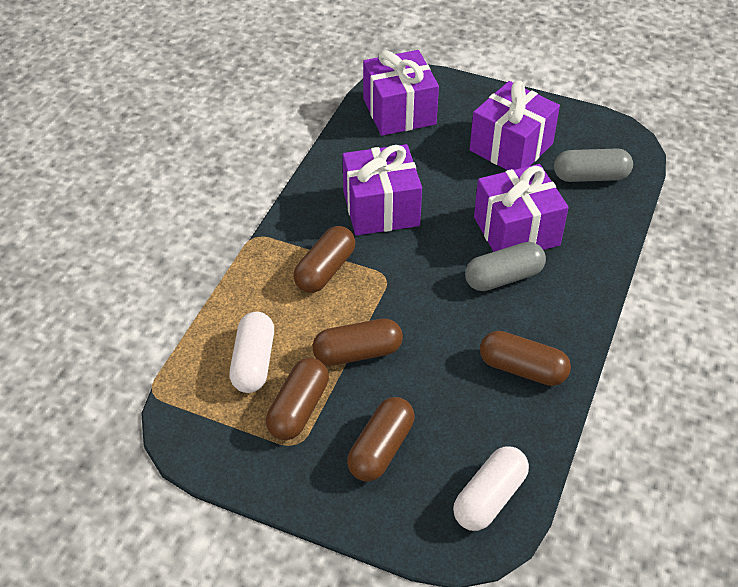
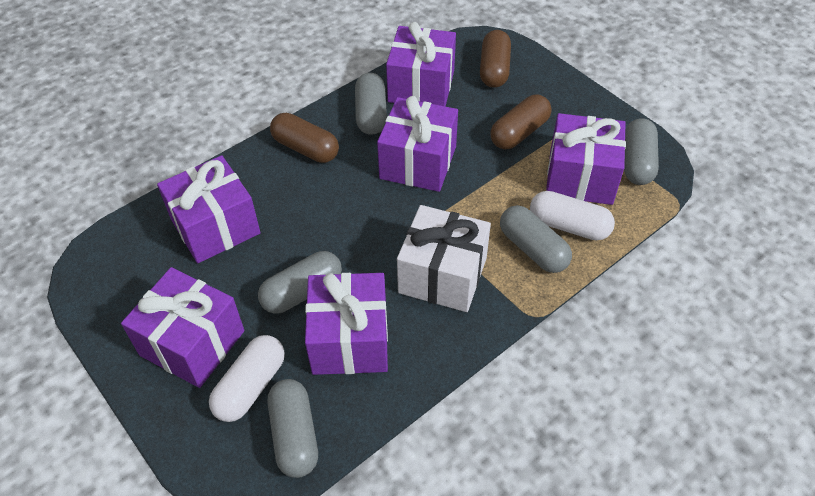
brown capsule: 5 -> 3
grey capsule: 2 -> 5
purple gift: 4 -> 6
white gift: 0 -> 1

